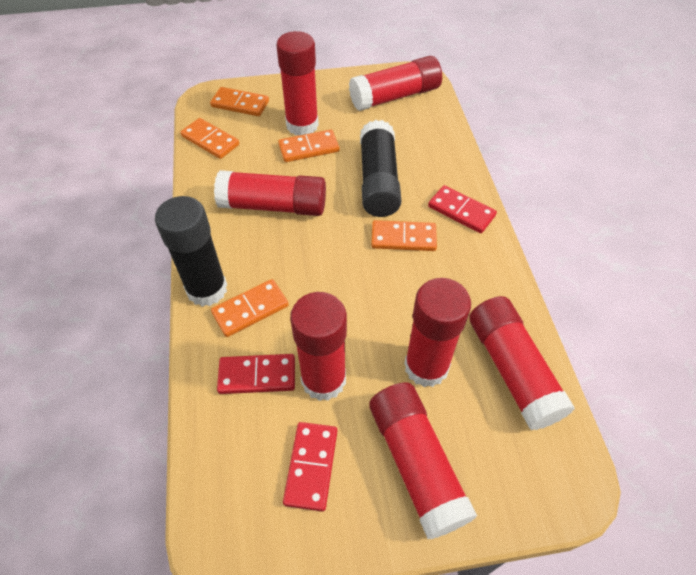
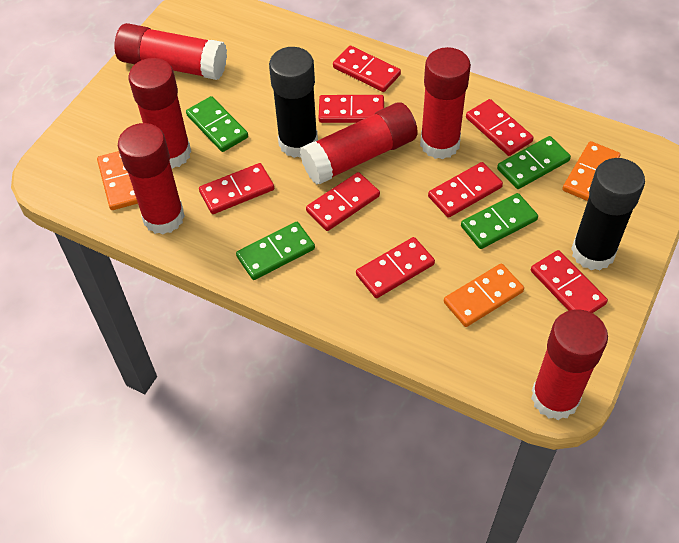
green domino: 0 -> 4
orange domino: 5 -> 3
red domino: 3 -> 8
red glue stick: 7 -> 6

